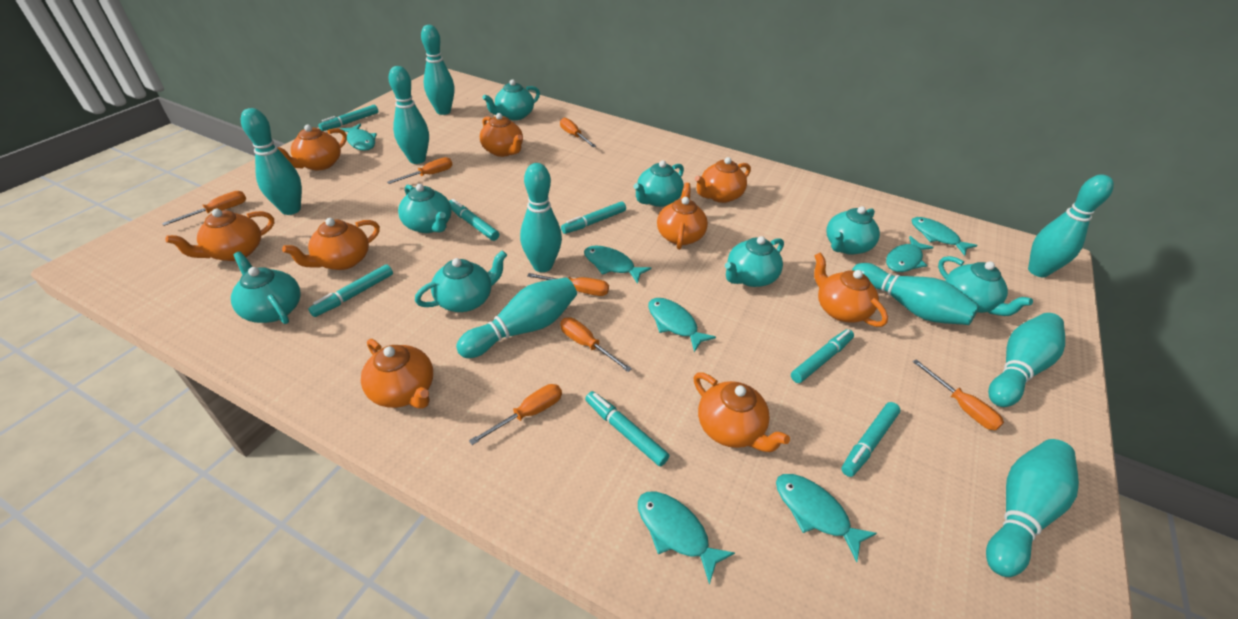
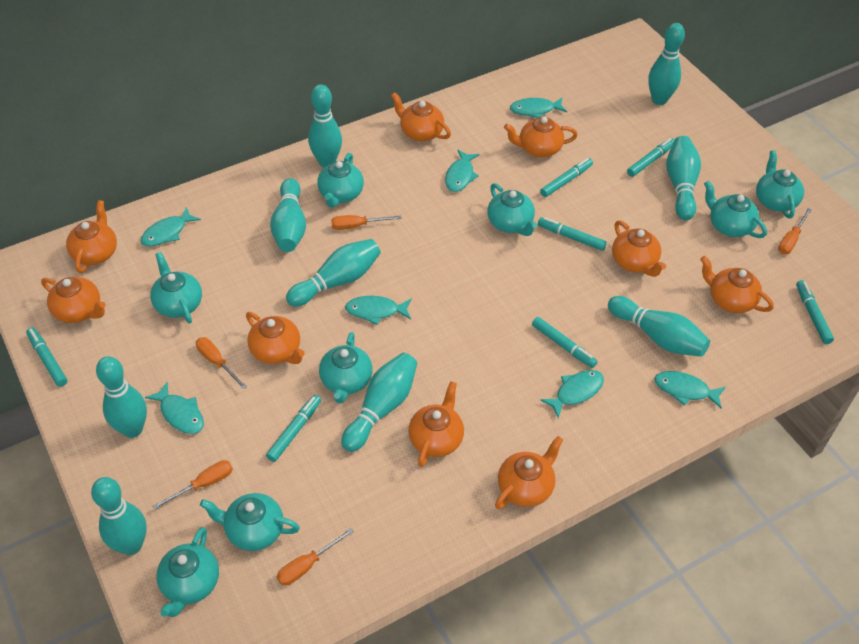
orange screwdriver: 7 -> 5

